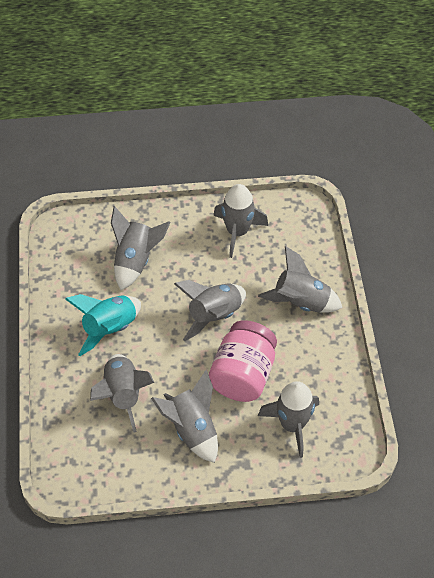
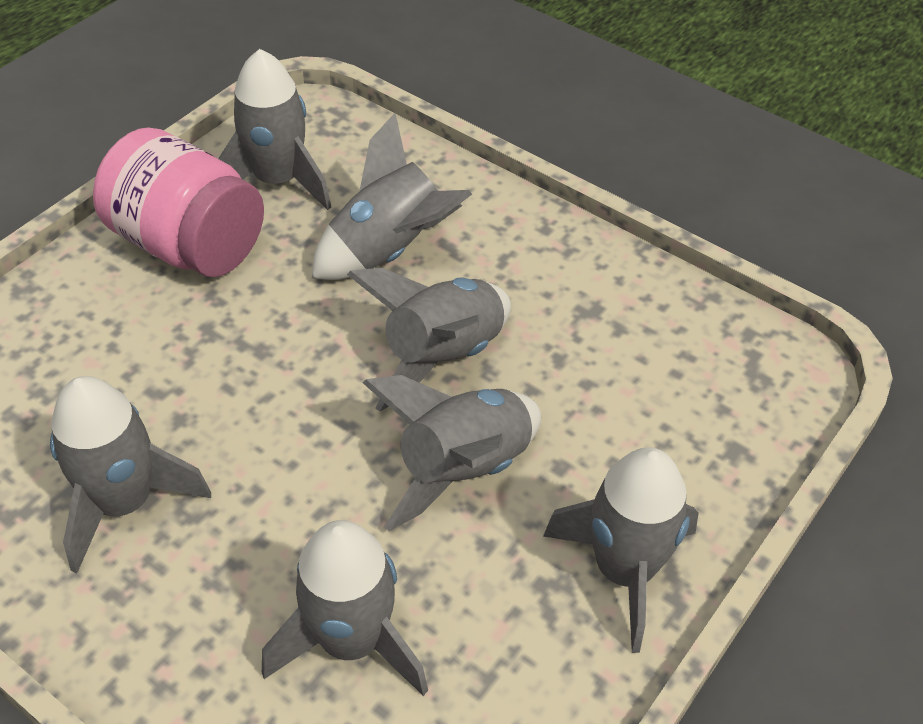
turquoise rocket: 1 -> 0

